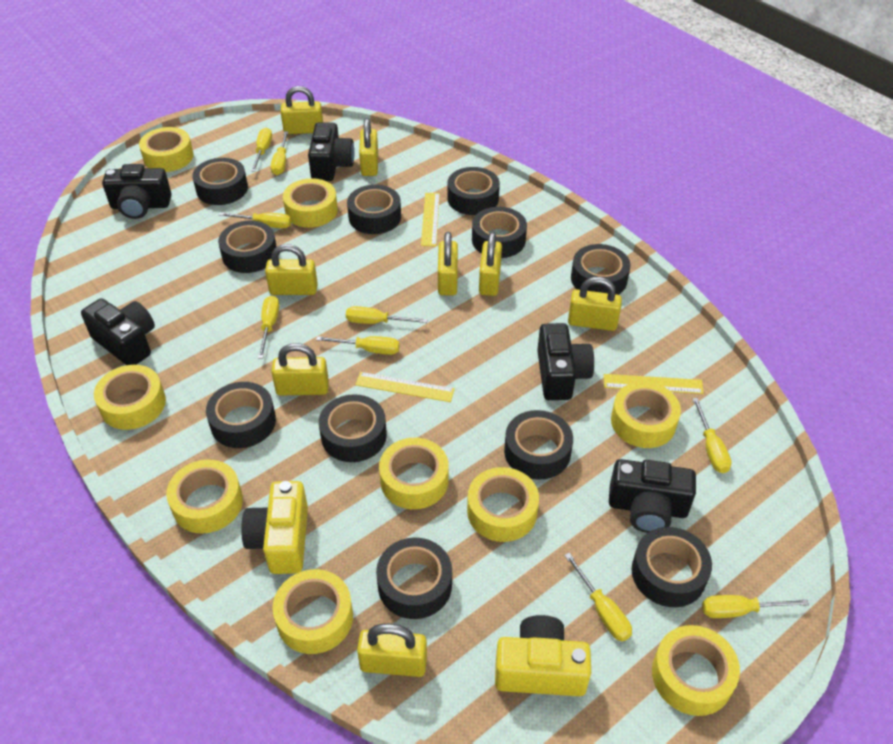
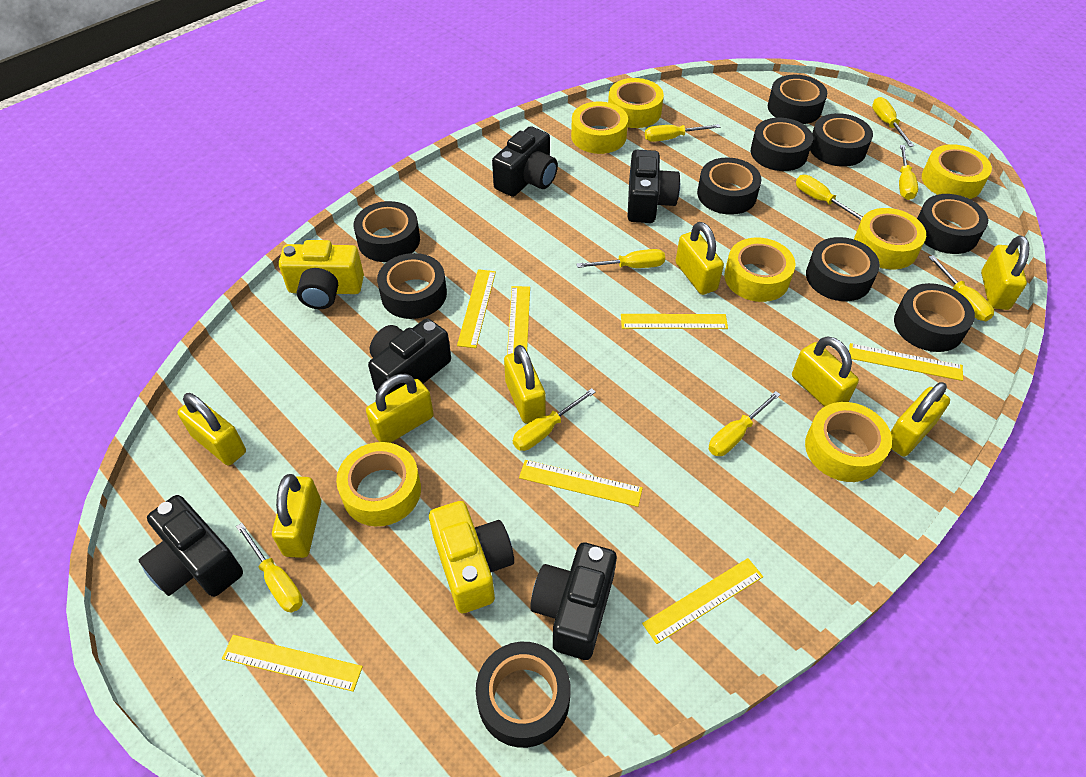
black tape: 11 -> 10
yellow ruler: 3 -> 7
yellow tape: 9 -> 7

